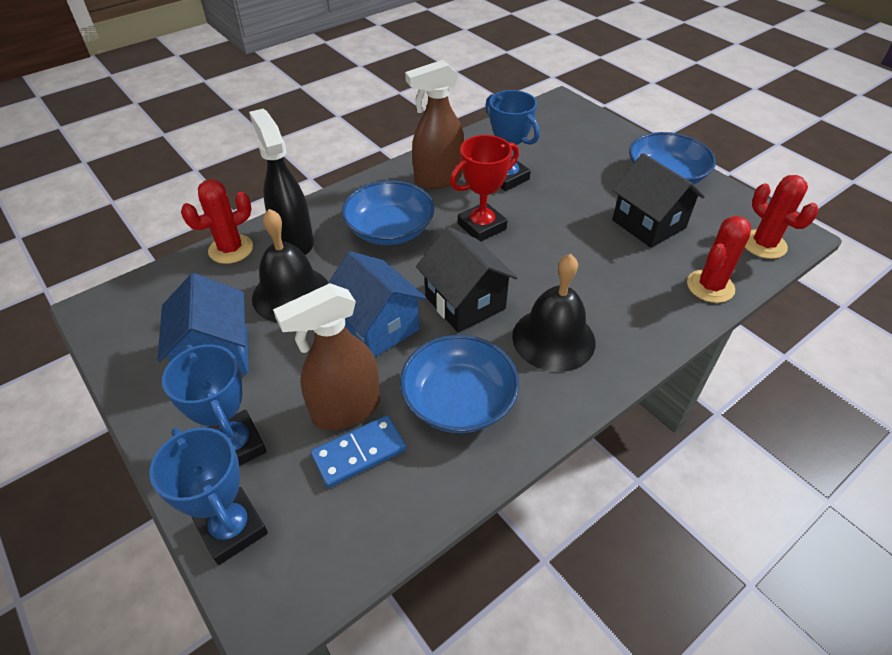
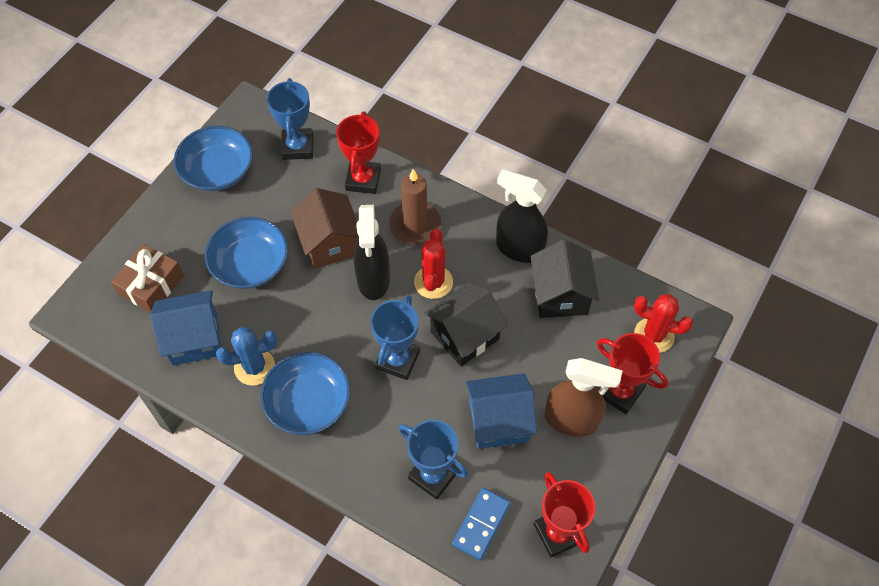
black bell: 2 -> 0
black spray bottle: 1 -> 2
blue cactus: 0 -> 1
brown candle: 0 -> 1
brown gift: 0 -> 1
brown house: 0 -> 1
brown spray bottle: 2 -> 1
red cactus: 3 -> 2
red trophy: 1 -> 3

